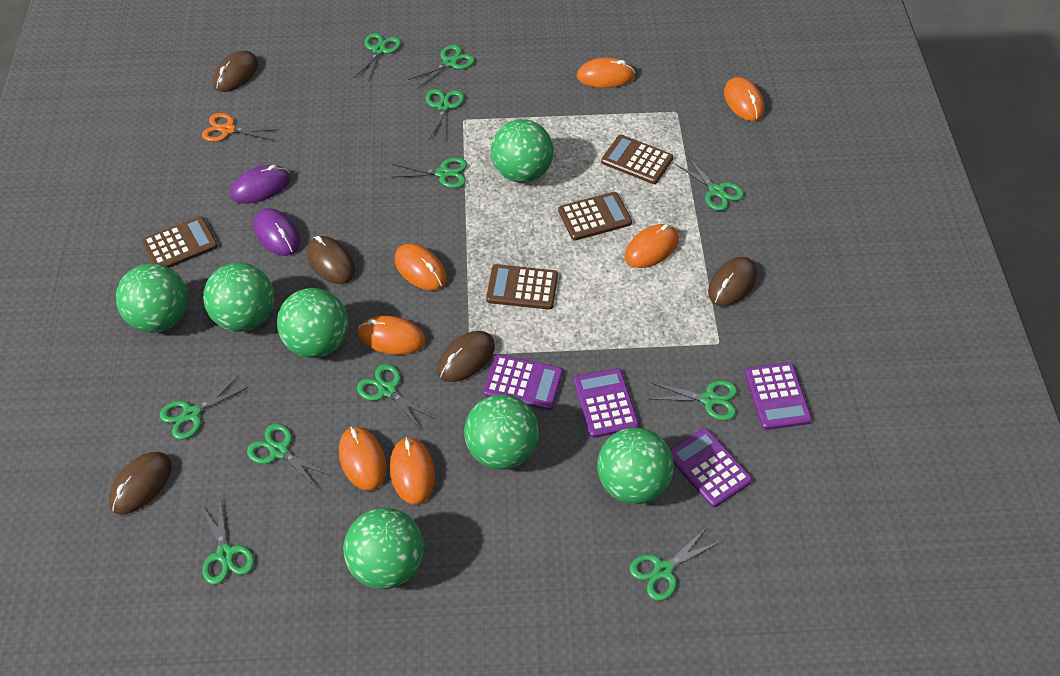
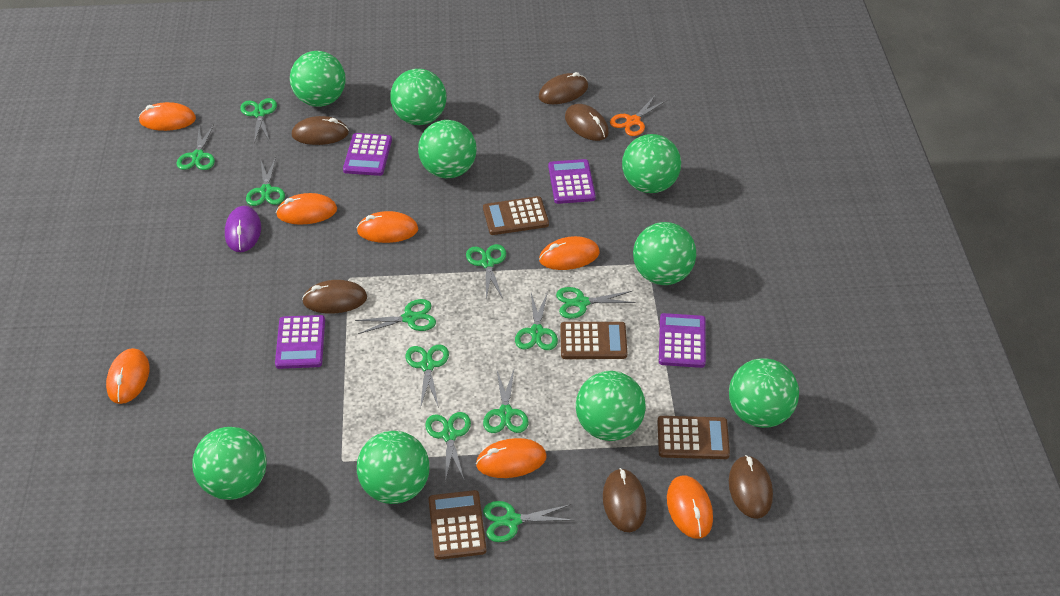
brown mouse: 5 -> 6
green ball: 7 -> 9
purple mouse: 2 -> 1

